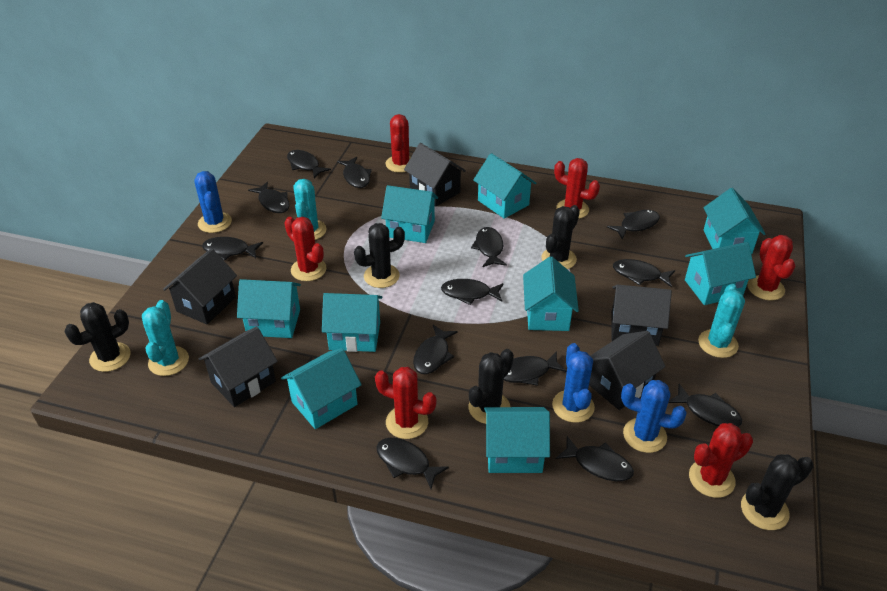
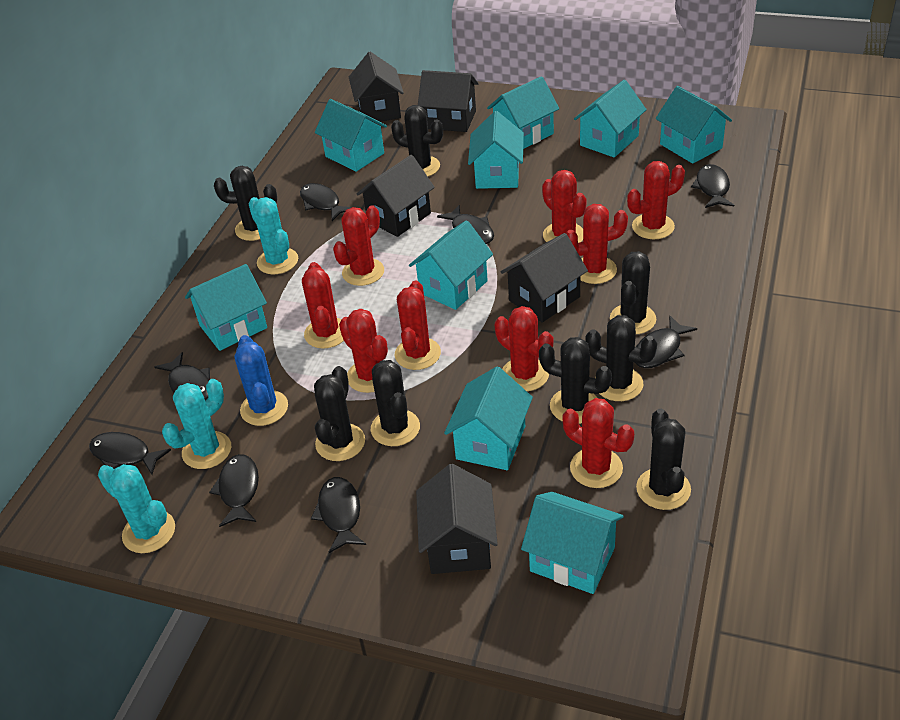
black cactus: 5 -> 8
black fish: 13 -> 8
blue cactus: 3 -> 1
red cactus: 6 -> 9

